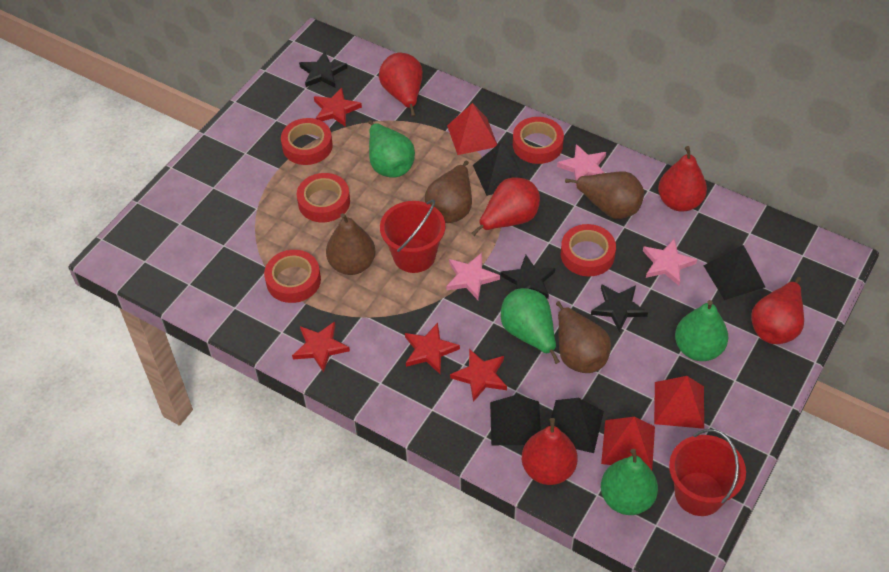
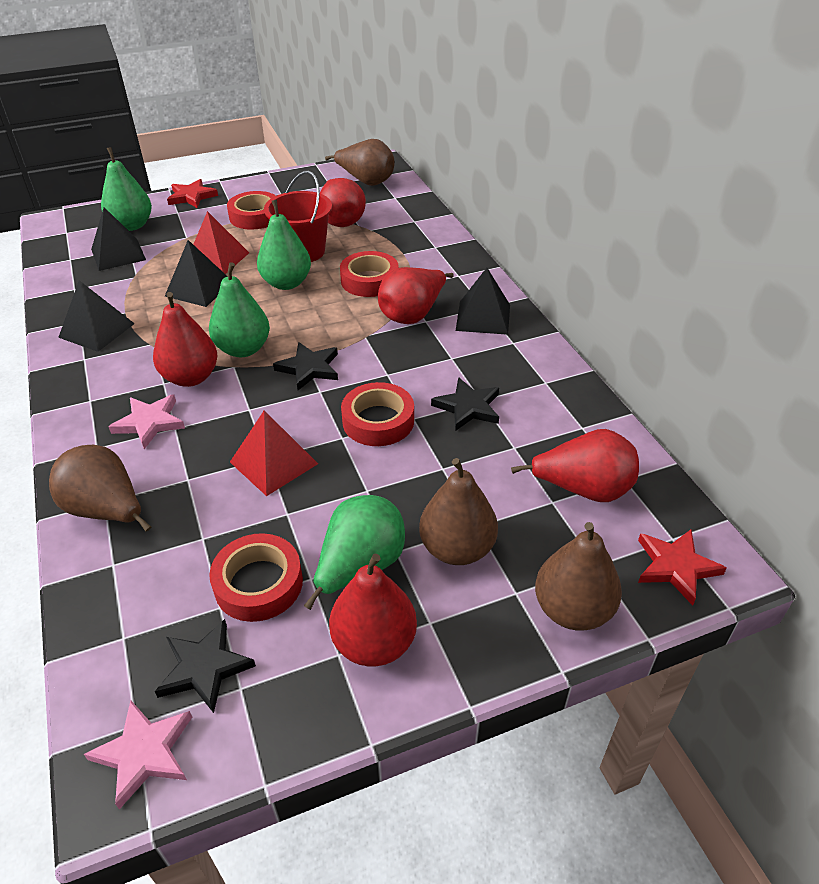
pink star: 3 -> 2
red bucket: 2 -> 1
red pyramid: 3 -> 2
red star: 4 -> 2
red tape: 5 -> 4

